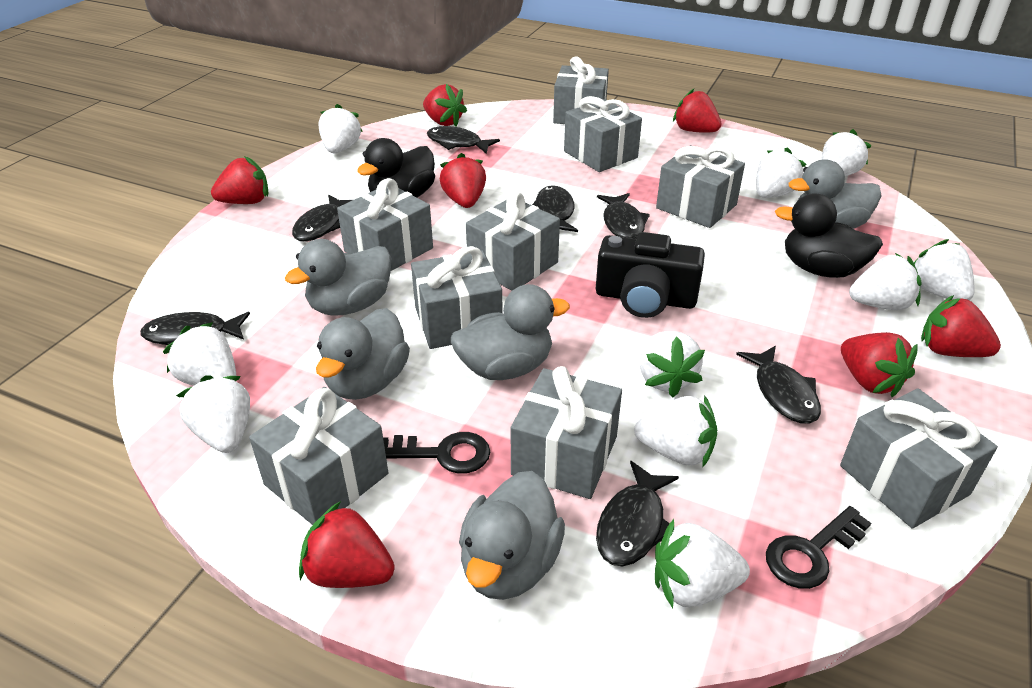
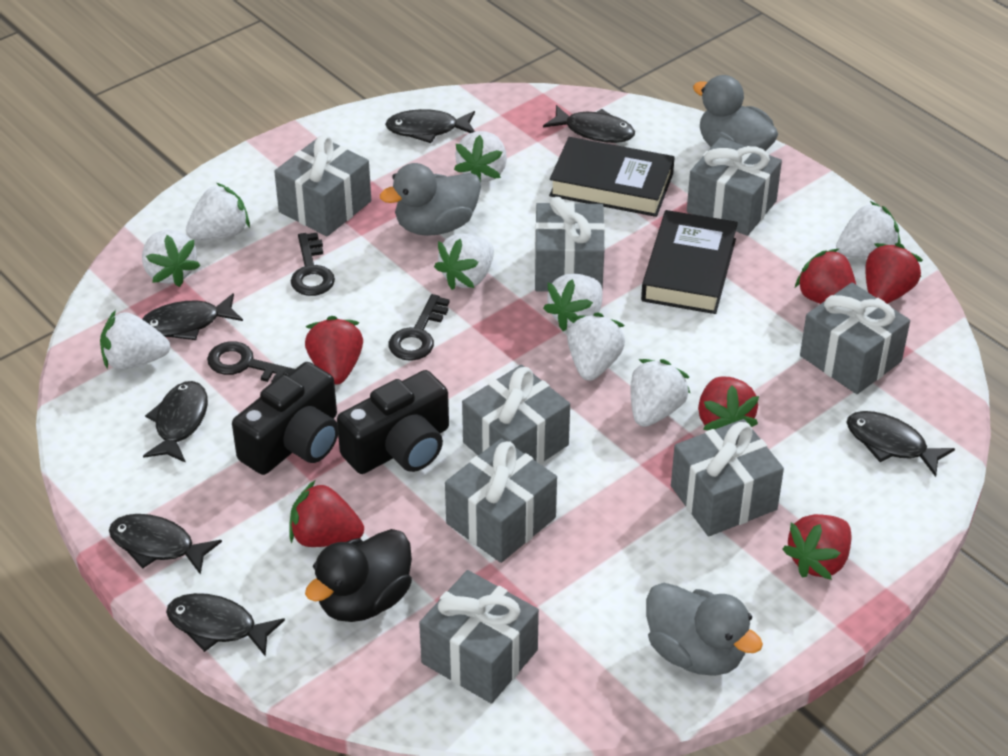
black book: 0 -> 2
black camera: 1 -> 2
black duck: 2 -> 1
black key: 2 -> 3
grey duck: 5 -> 3
grey gift: 9 -> 8
red strawberry: 7 -> 6
white strawberry: 10 -> 9

